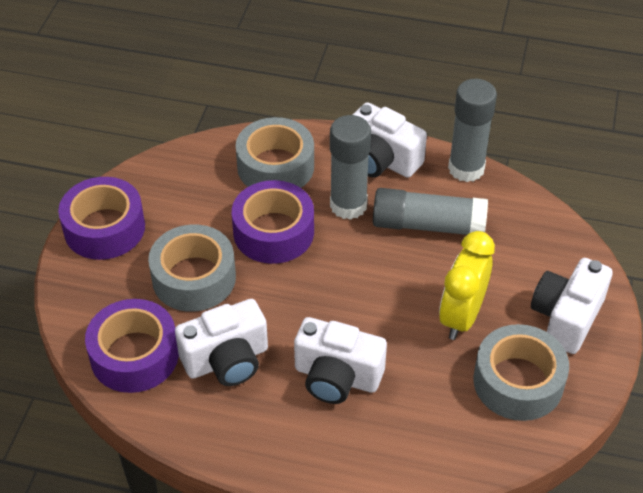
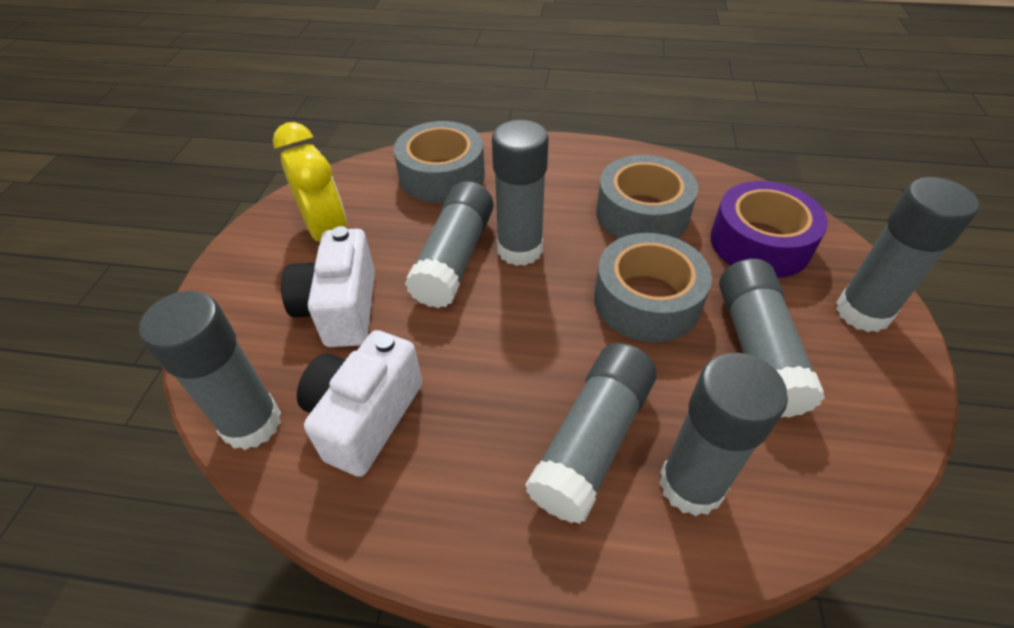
grey glue stick: 3 -> 7
purple tape: 3 -> 1
white camera: 4 -> 2

